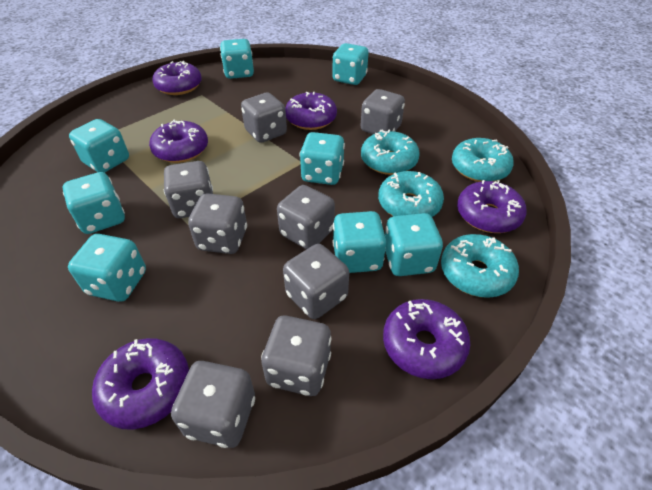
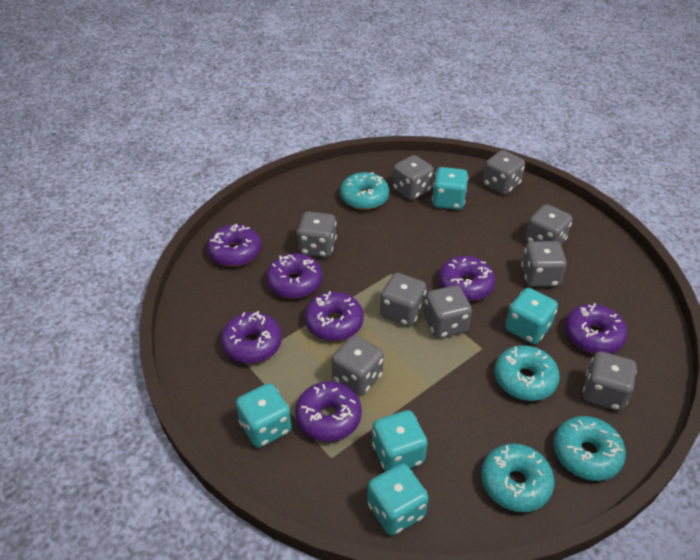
grey dice: 8 -> 9
purple donut: 6 -> 7
turquoise dice: 8 -> 5

